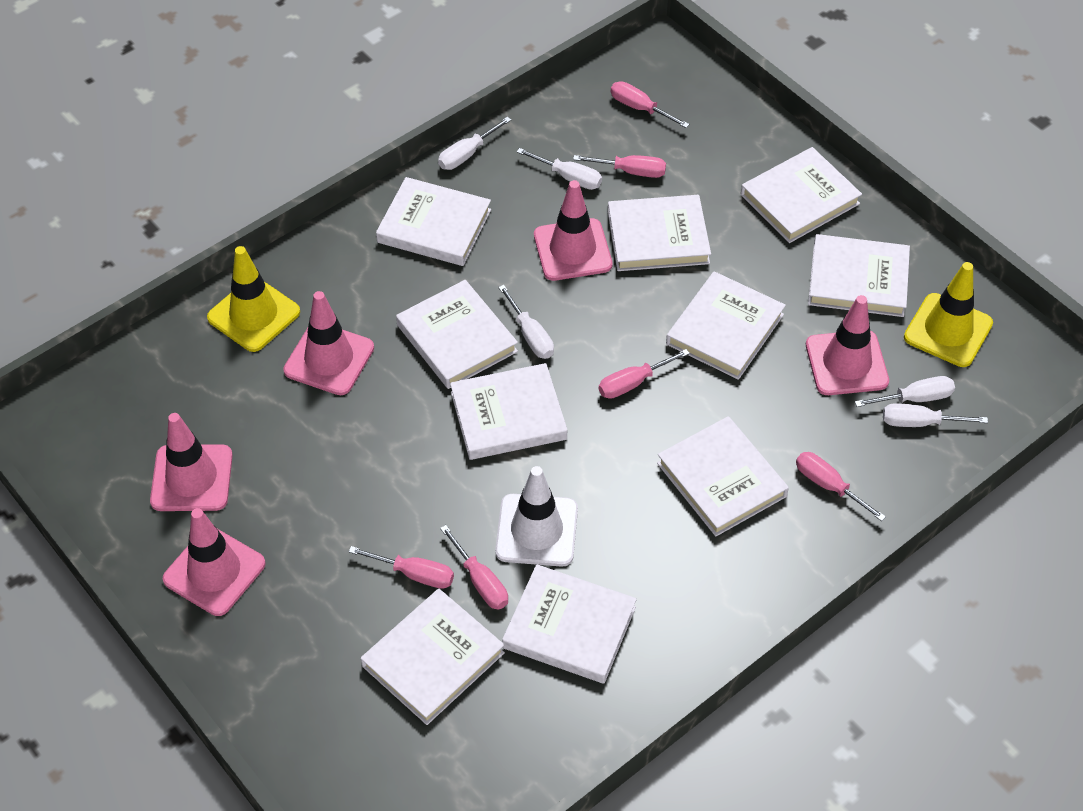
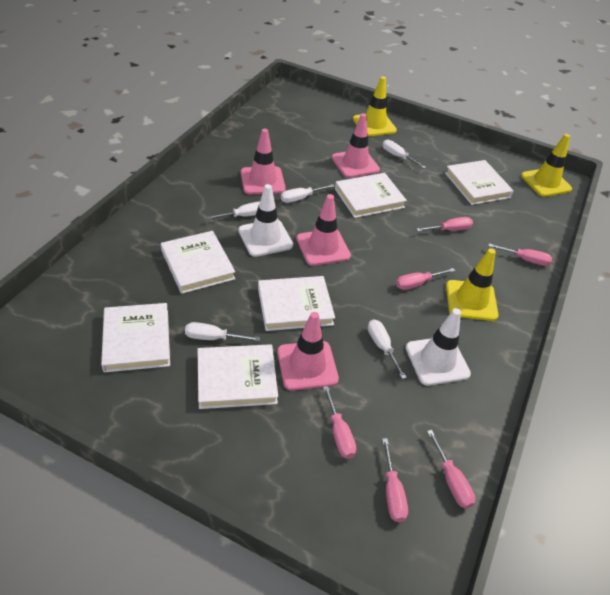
pink traffic cone: 5 -> 4
white book: 10 -> 6
white traffic cone: 1 -> 2
yellow traffic cone: 2 -> 3

